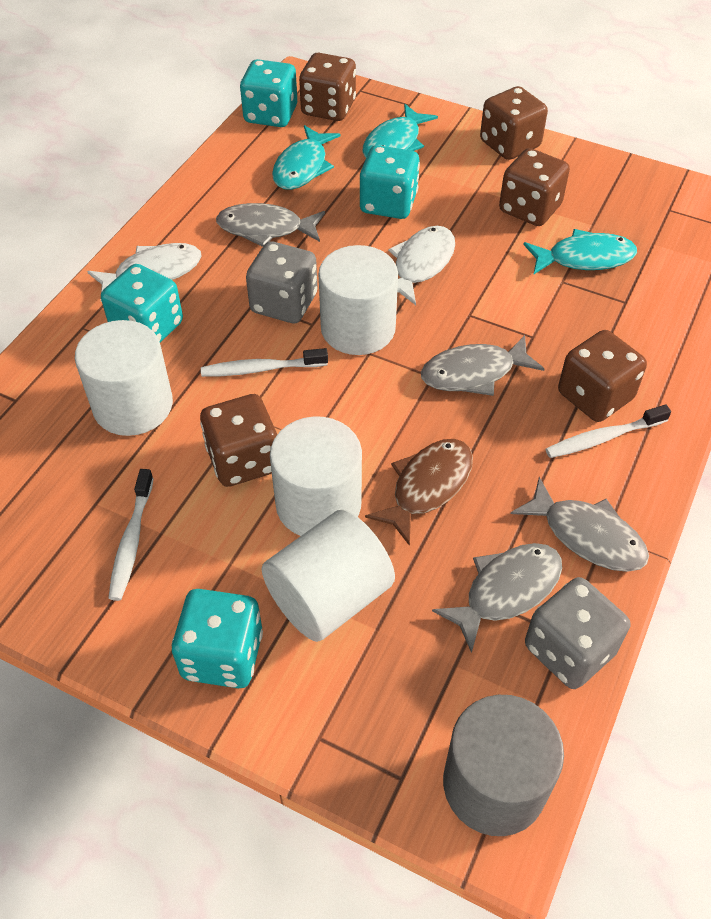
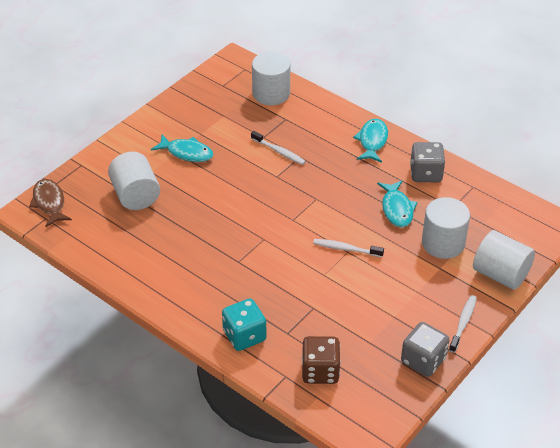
brown dice: 5 -> 1
grey cylinder: 1 -> 0
grey fish: 4 -> 0
turquoise dice: 4 -> 1
white fish: 2 -> 0

